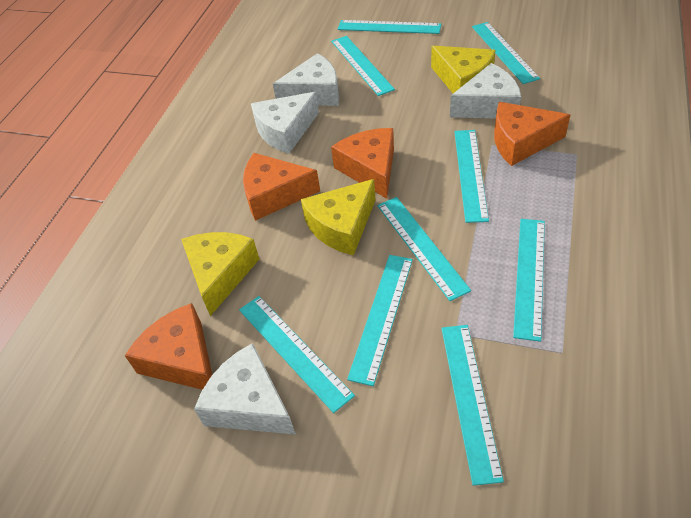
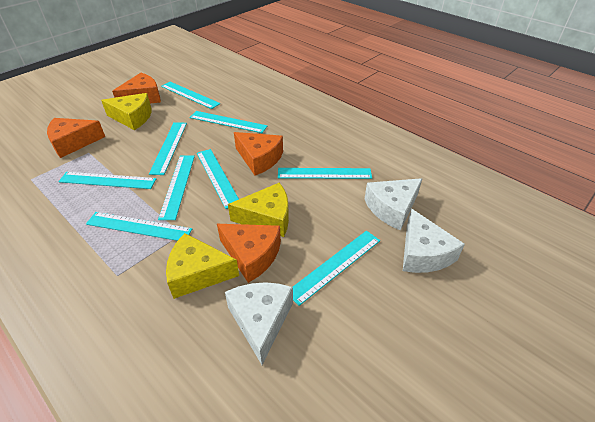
white cheese: 4 -> 3

